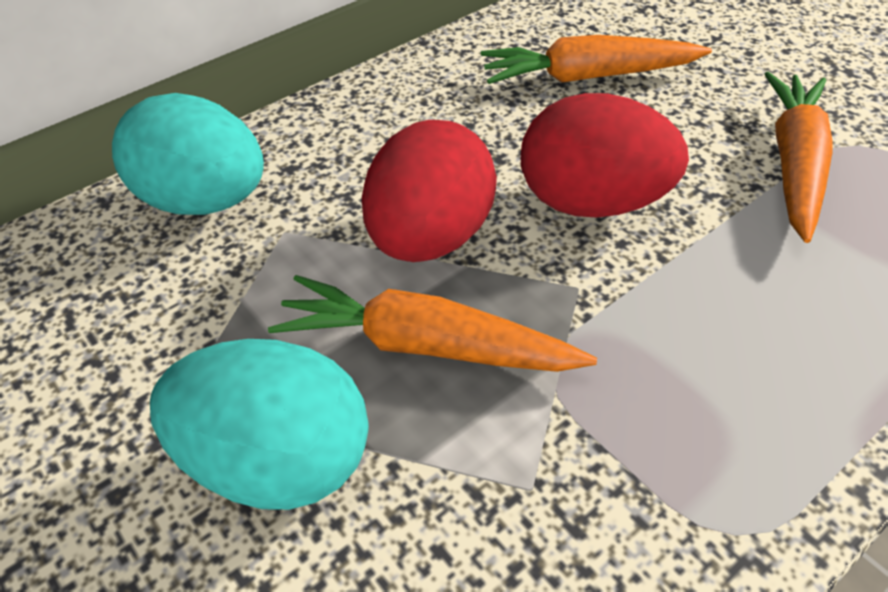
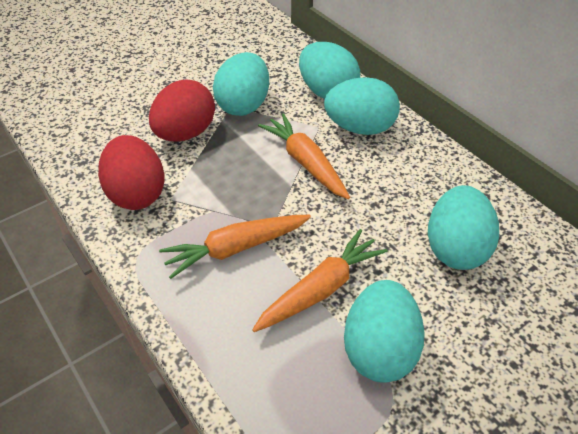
turquoise egg: 2 -> 5

